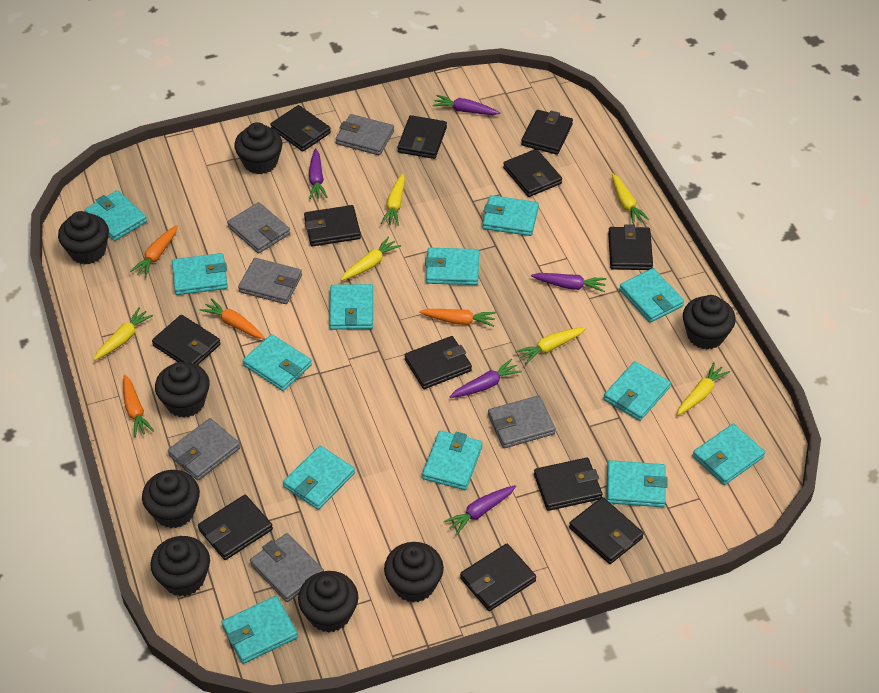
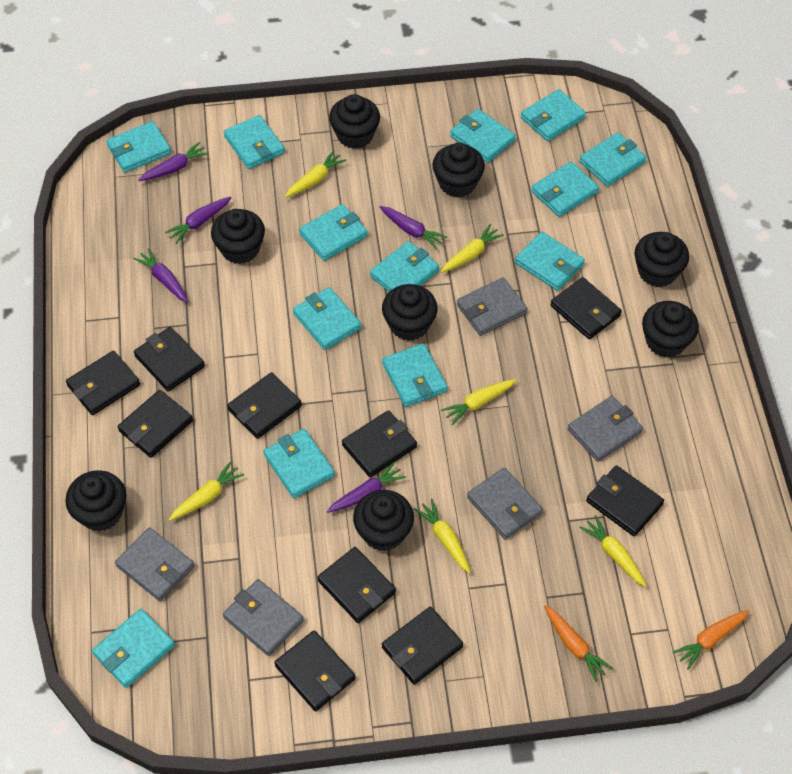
black wallet: 12 -> 10
grey wallet: 6 -> 5
orange carrot: 4 -> 2

